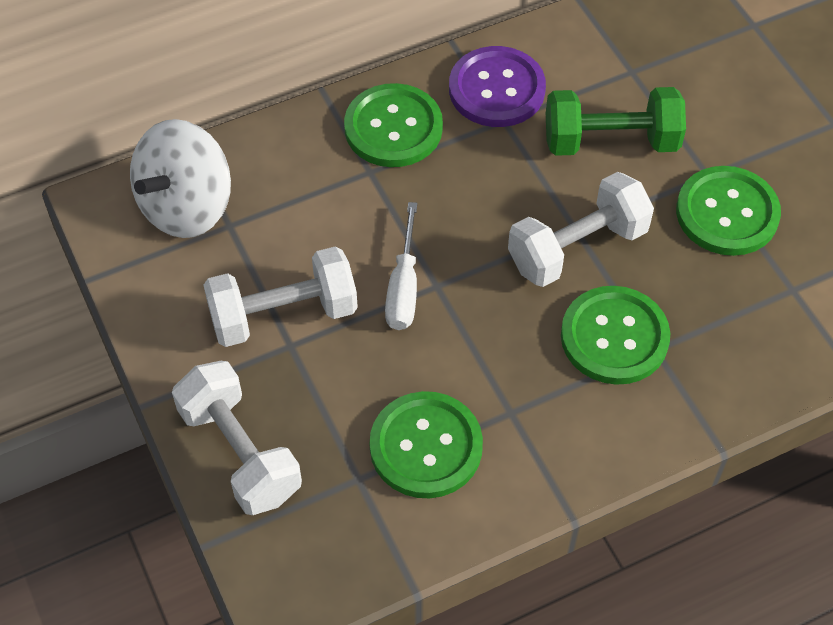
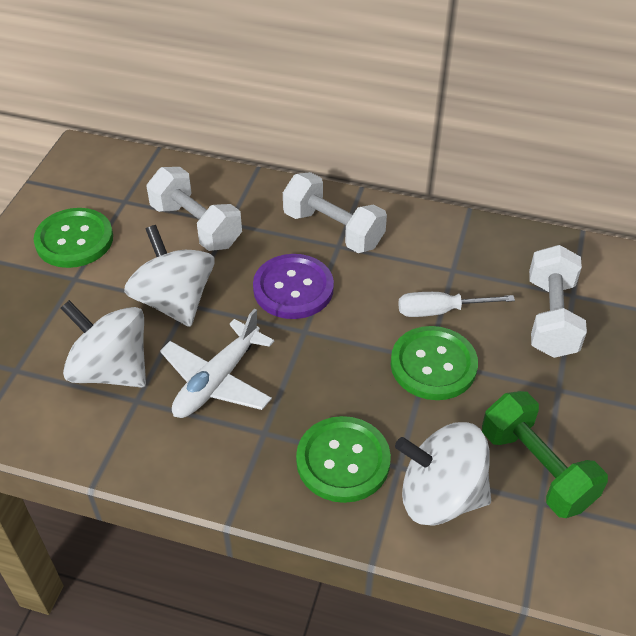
green button: 4 -> 3
white plane: 0 -> 1
white spinning top: 1 -> 3

